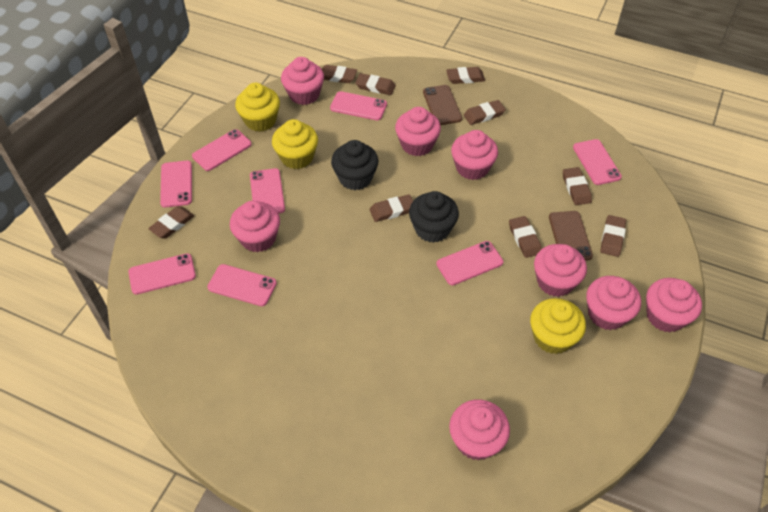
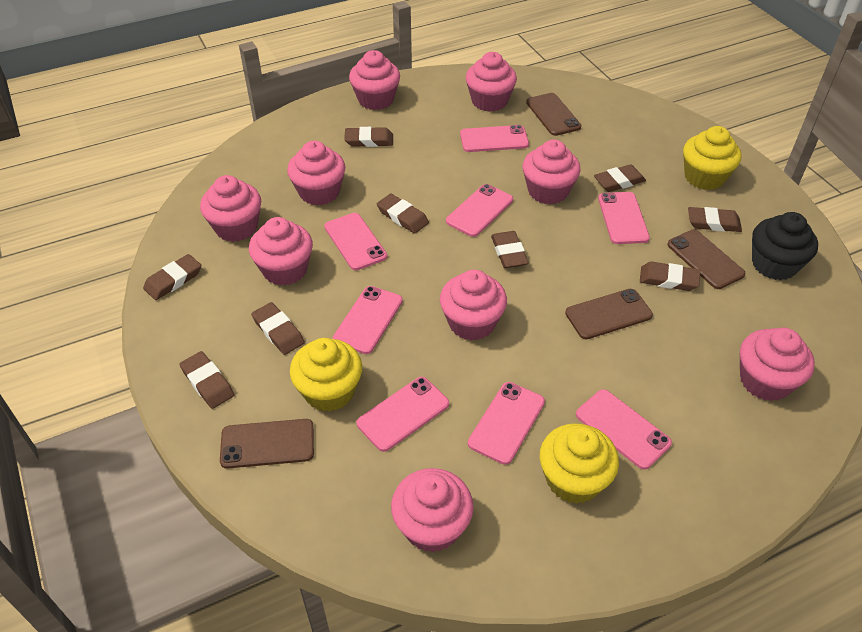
black cupcake: 2 -> 1
brown phone: 2 -> 4
pink cupcake: 8 -> 9

